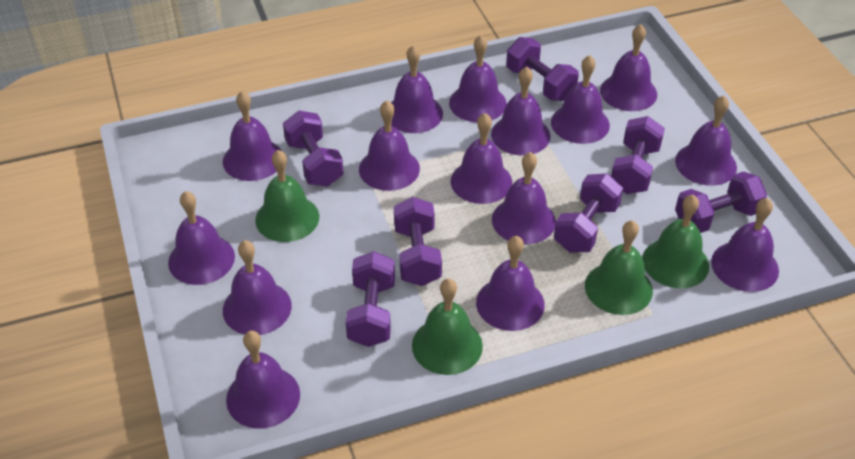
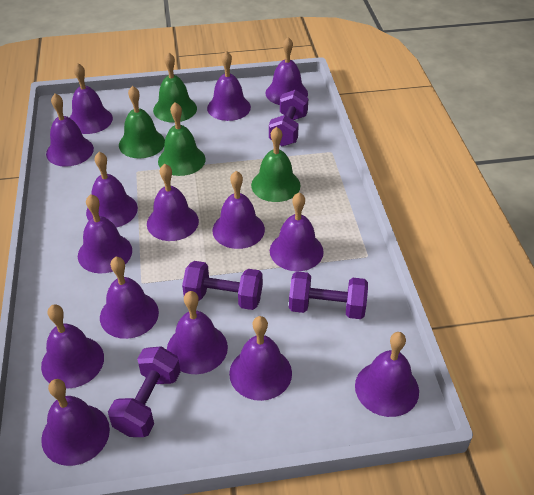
purple dumbbell: 7 -> 4

